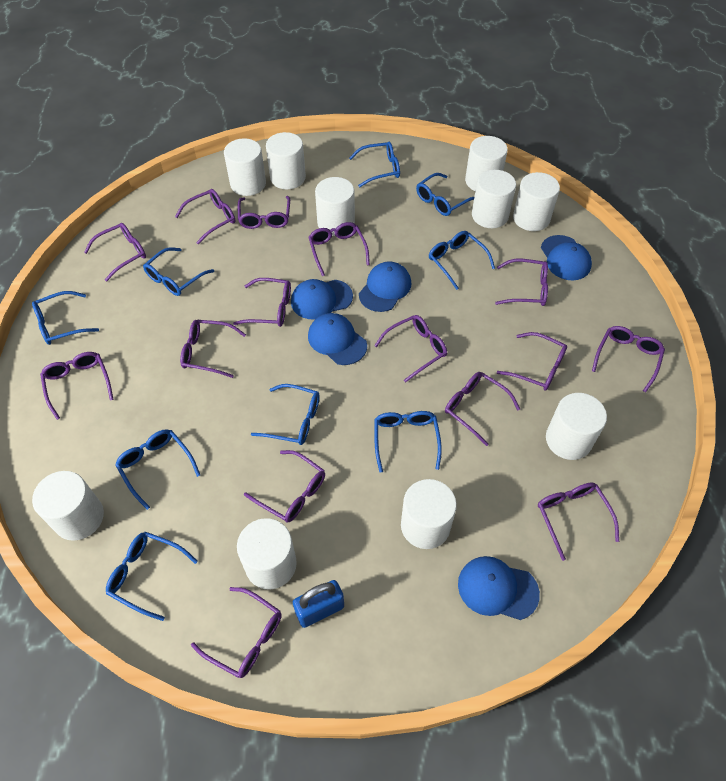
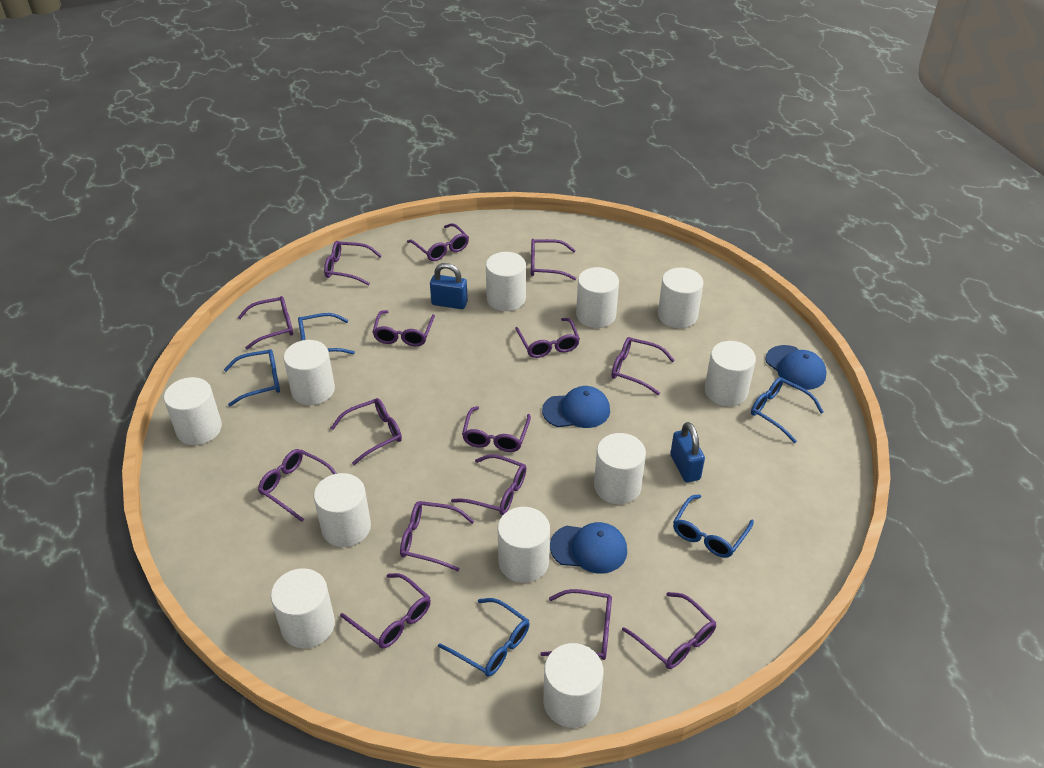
blue cap: 5 -> 3
blue glasses: 9 -> 5
blue padlock: 1 -> 2
white cylinder: 10 -> 11

